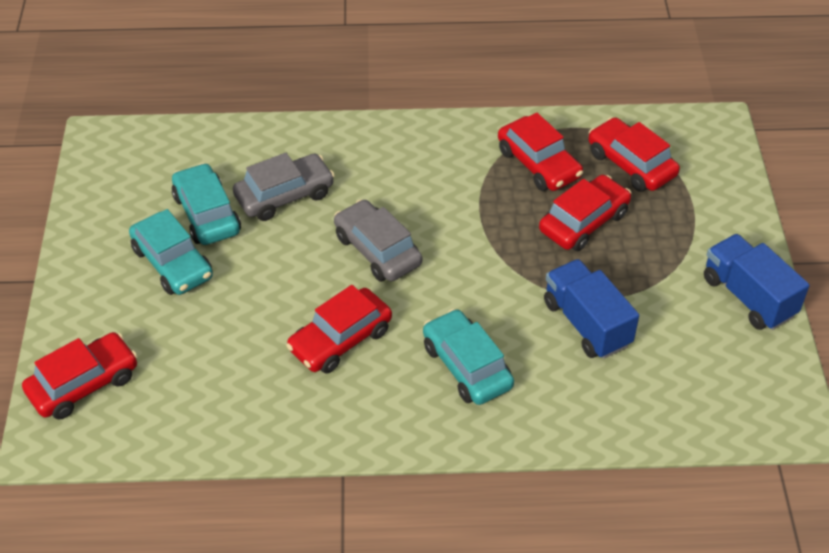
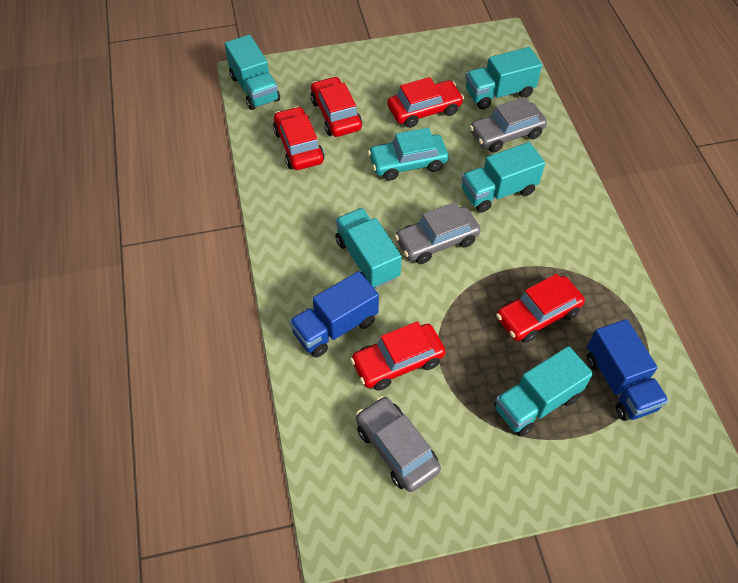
grey car: 2 -> 3
turquoise car: 3 -> 1
turquoise truck: 0 -> 5

